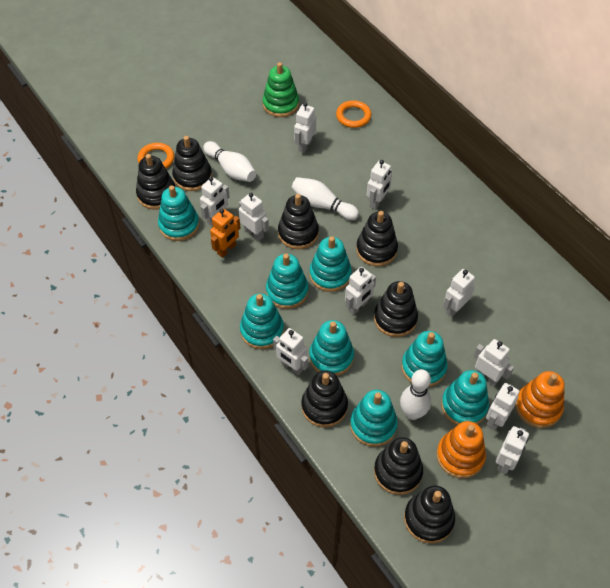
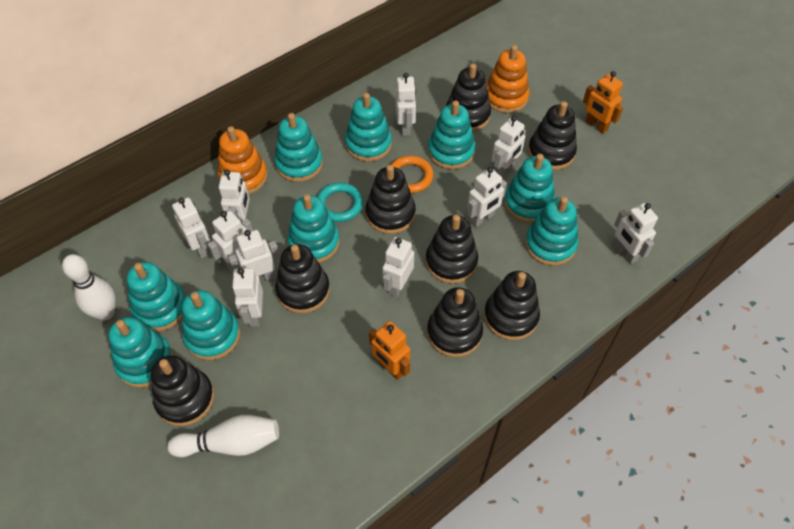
green stacking toy: 1 -> 0
orange ring: 2 -> 1
orange robot: 1 -> 2
turquoise ring: 0 -> 1
turquoise stacking toy: 8 -> 9
white bowling pin: 3 -> 2

